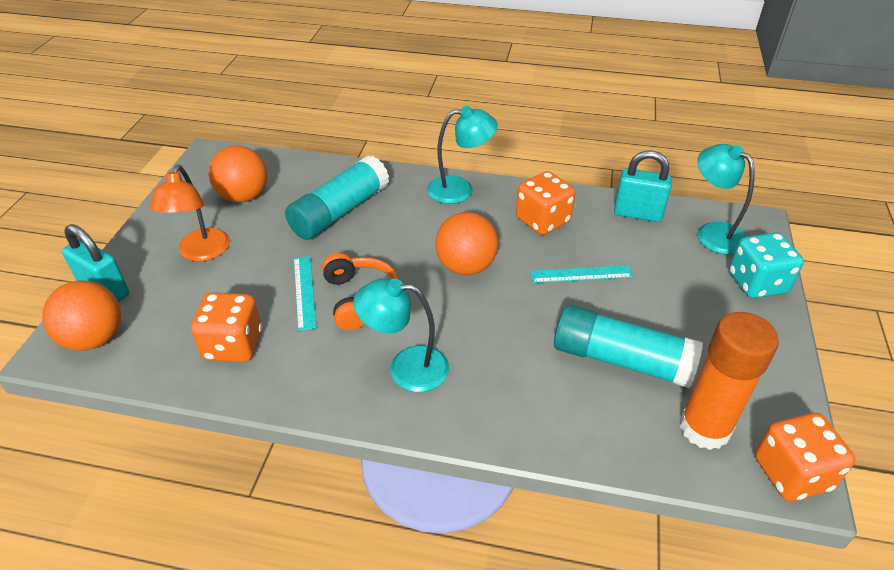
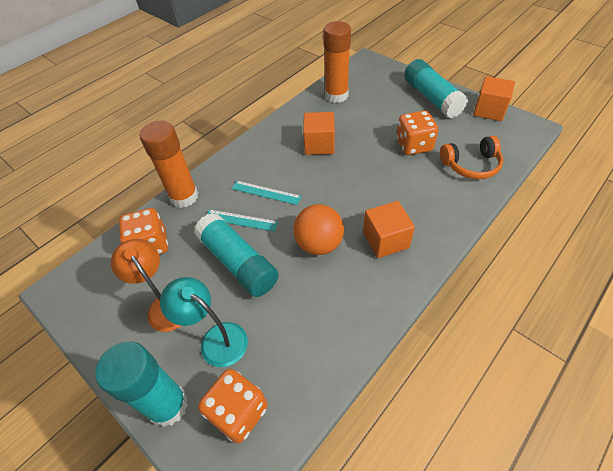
orange ball: 3 -> 1
orange cube: 0 -> 3
orange glue stick: 1 -> 2
turquoise dice: 1 -> 0
turquoise glue stick: 2 -> 3
turquoise lamp: 3 -> 1
turquoise padlock: 2 -> 0

